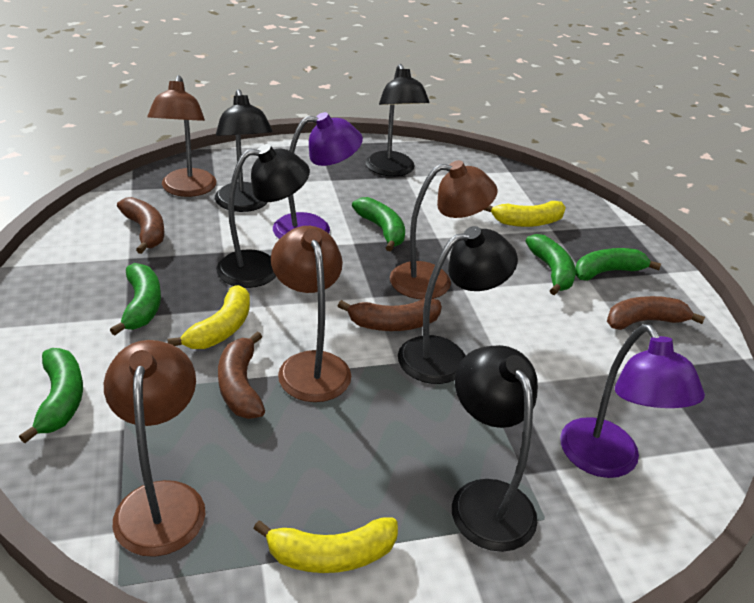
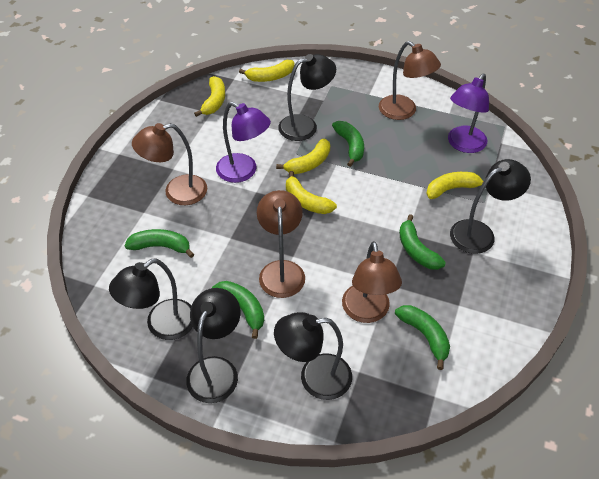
brown banana: 4 -> 0
yellow banana: 3 -> 5

